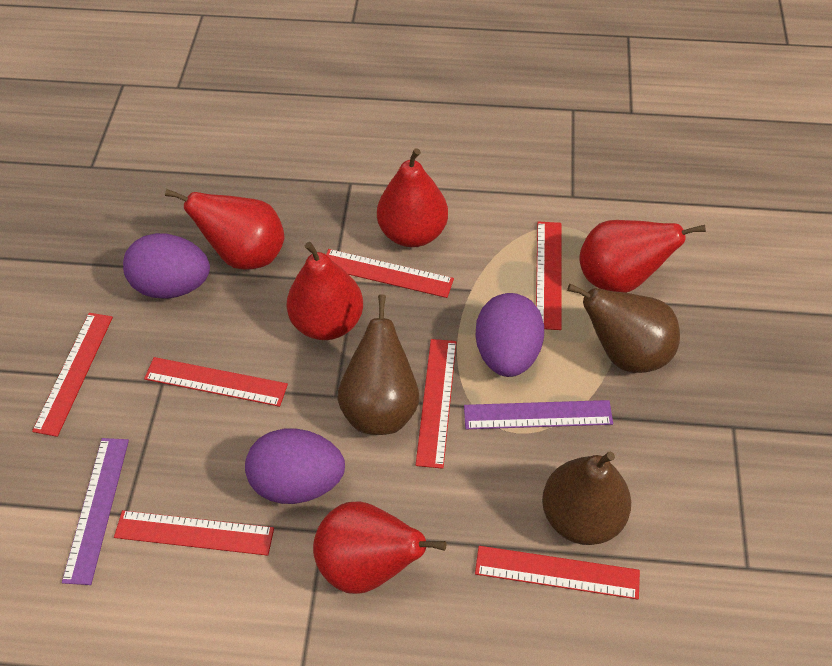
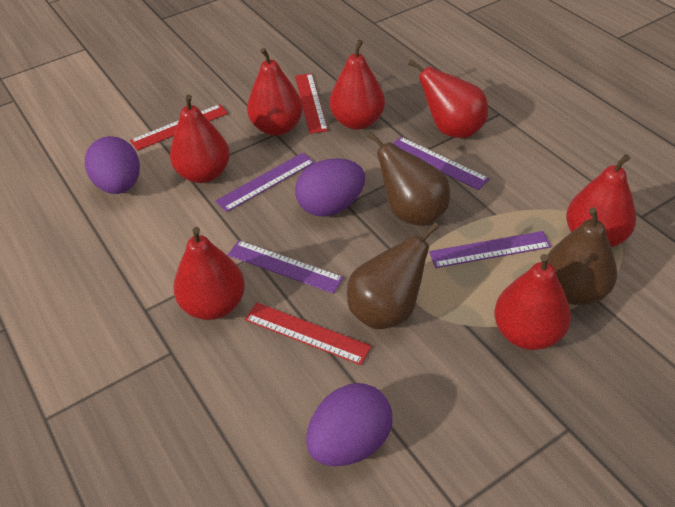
purple ruler: 2 -> 4
red pear: 5 -> 7
red ruler: 7 -> 3

